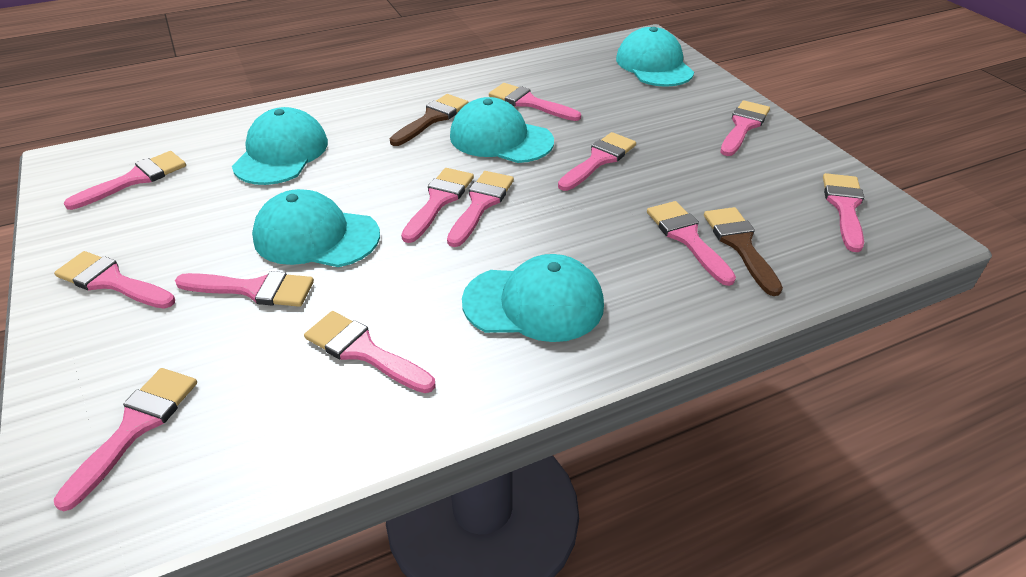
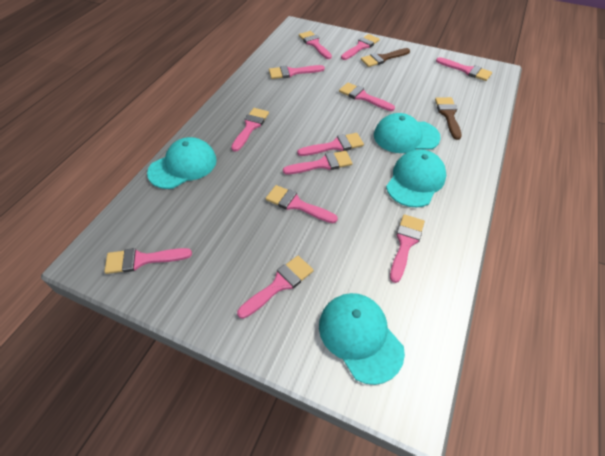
turquoise cap: 5 -> 4

